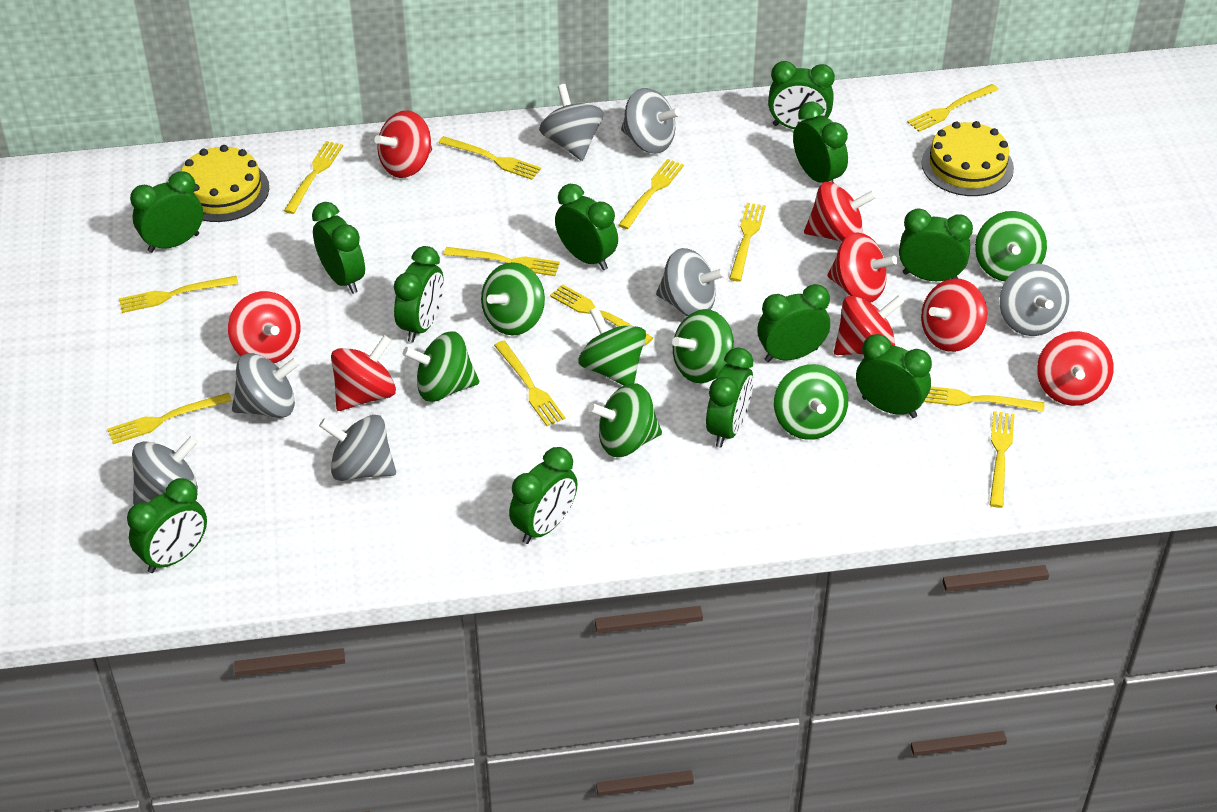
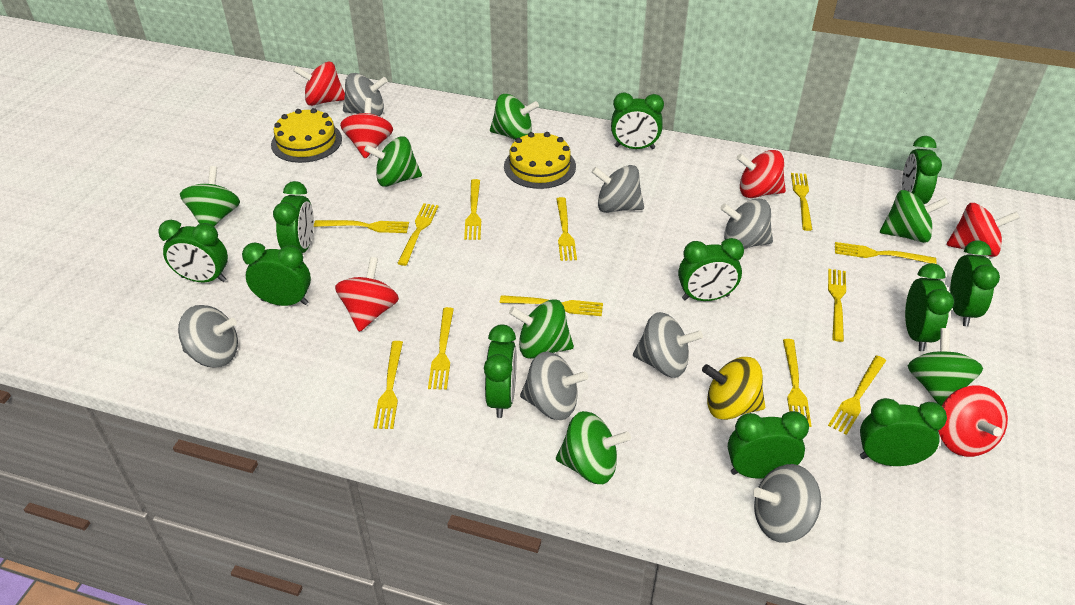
green clock: 12 -> 11
red spinning top: 8 -> 6
yellow spinning top: 0 -> 1

